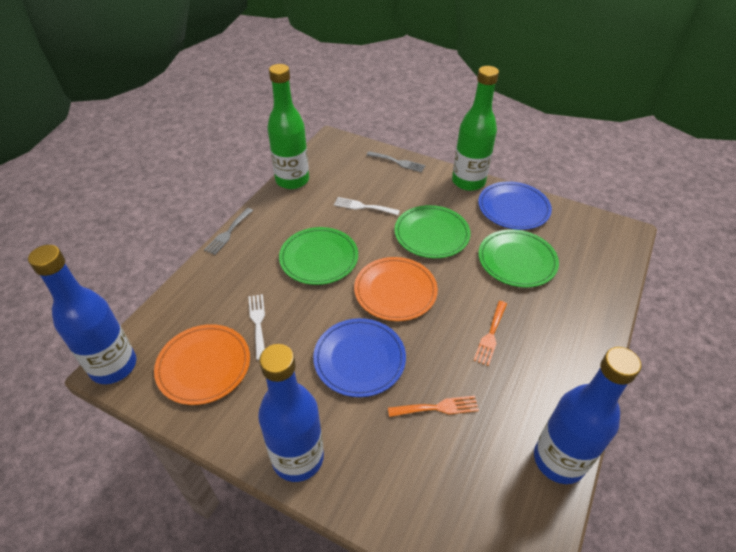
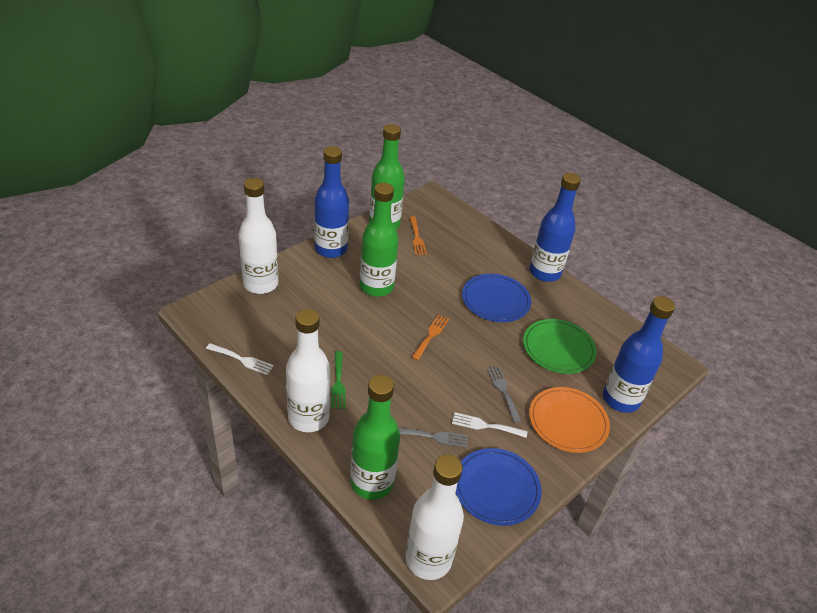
green bottle: 2 -> 3
green fork: 0 -> 1
green plate: 3 -> 1
orange plate: 2 -> 1
white bottle: 0 -> 3

